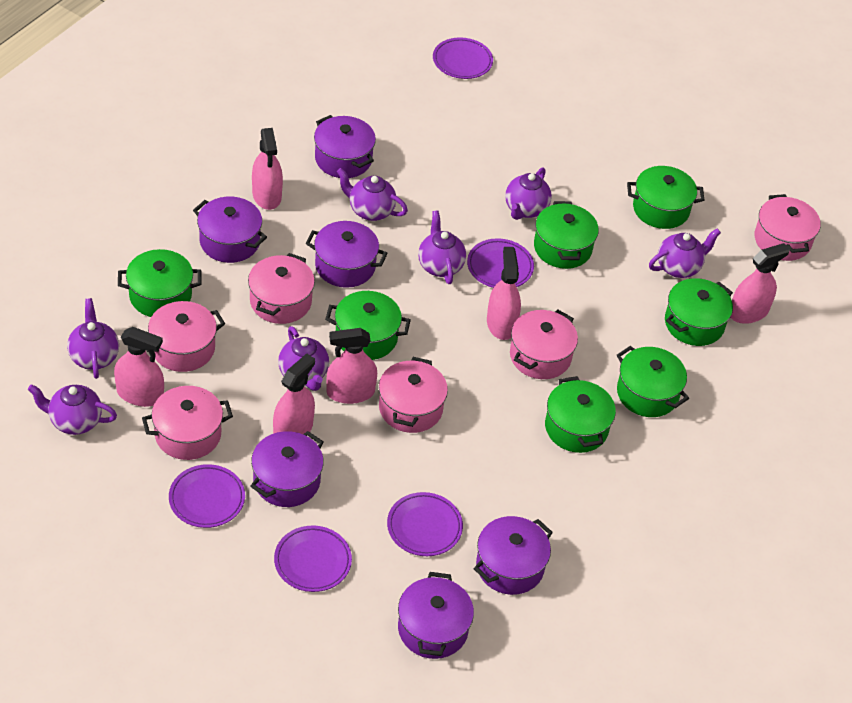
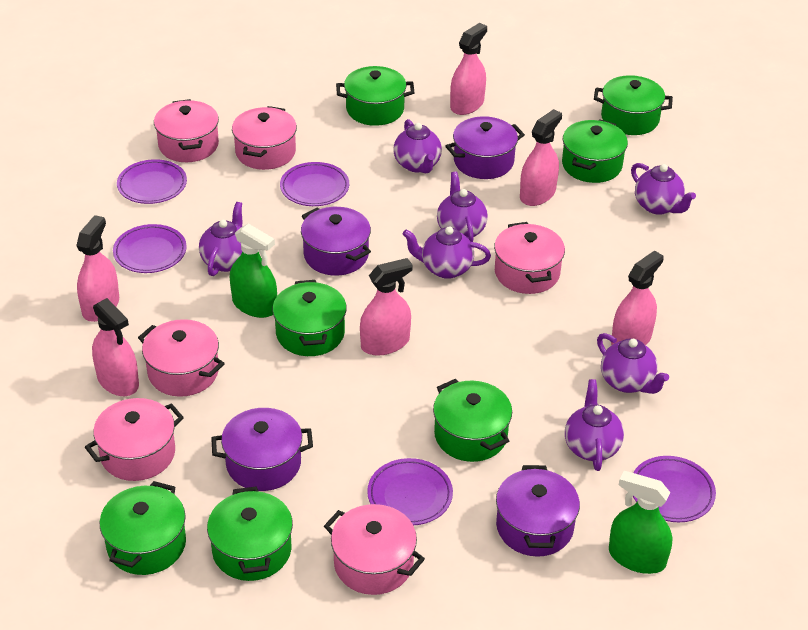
green spray bottle: 0 -> 2
purple pot: 6 -> 4

